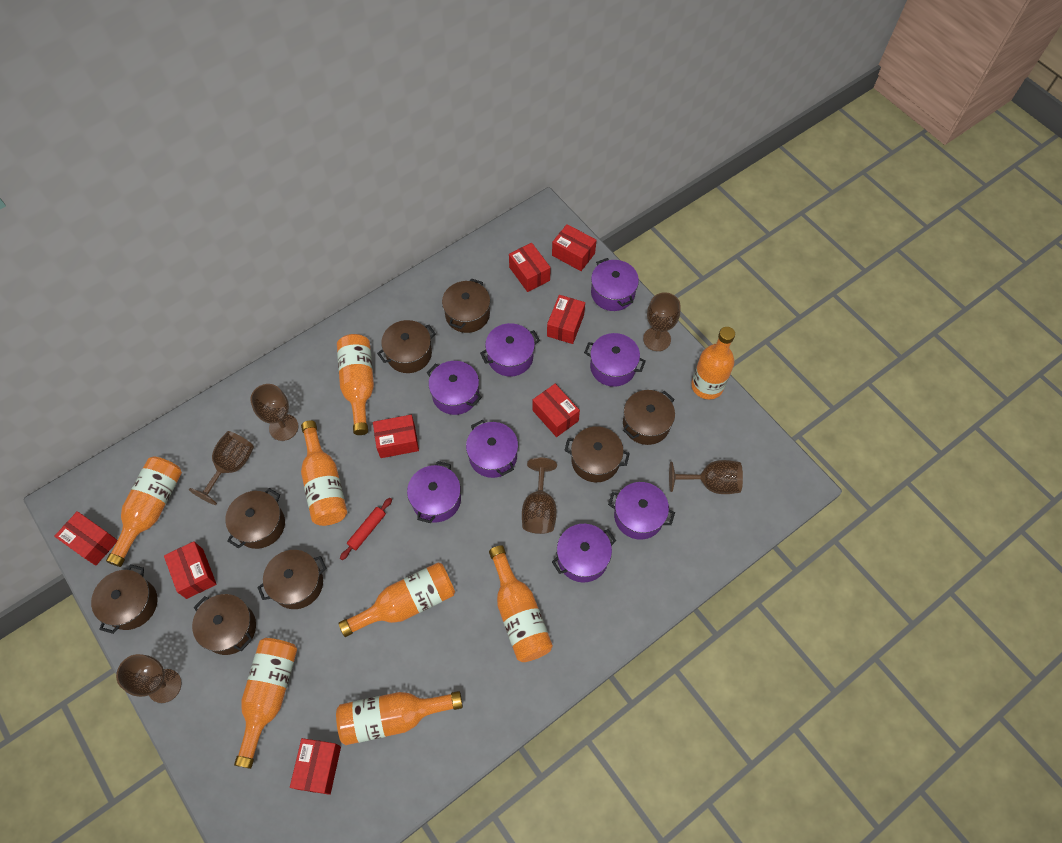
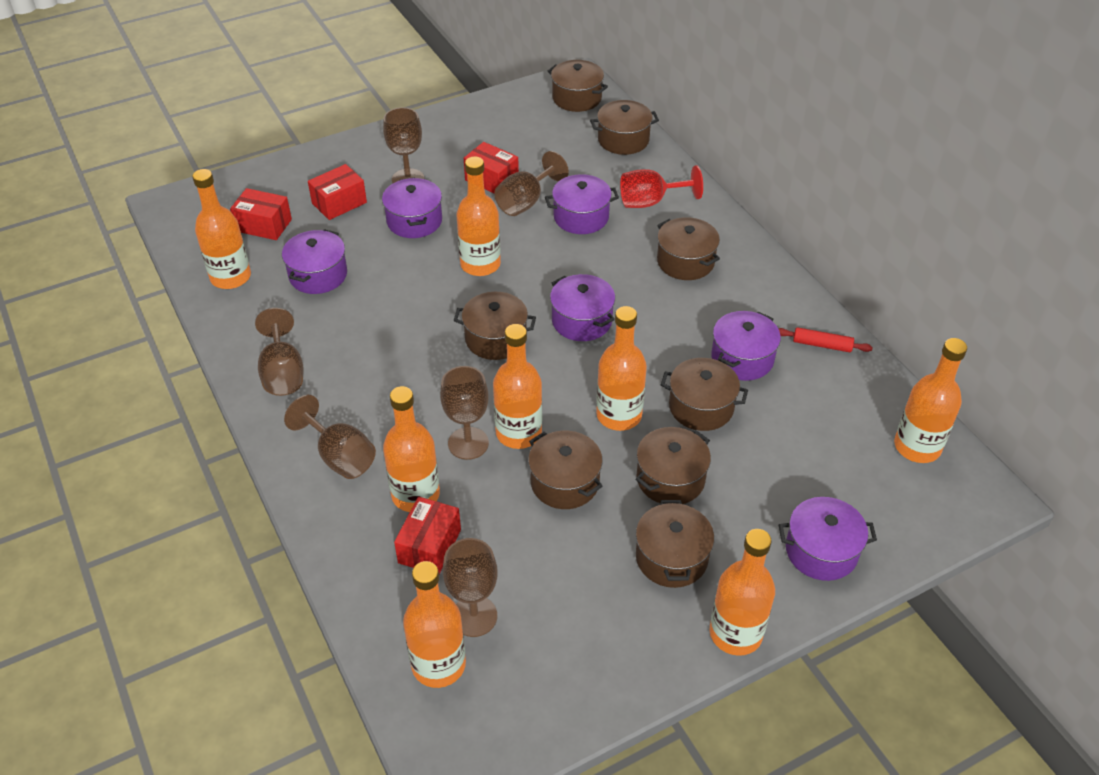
purple pot: 8 -> 6
red box: 8 -> 4
red goblet: 0 -> 1

